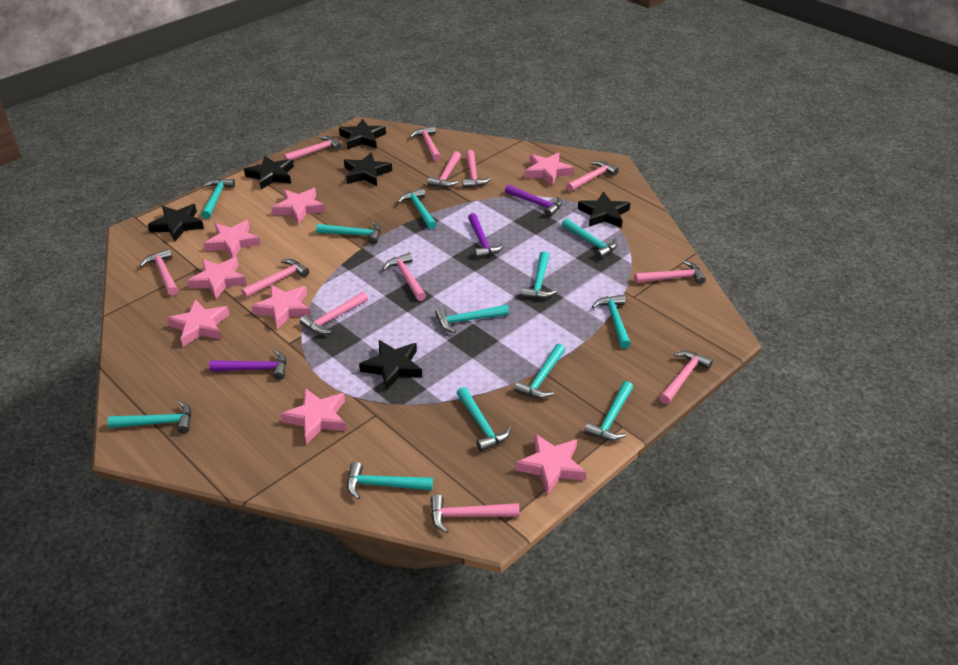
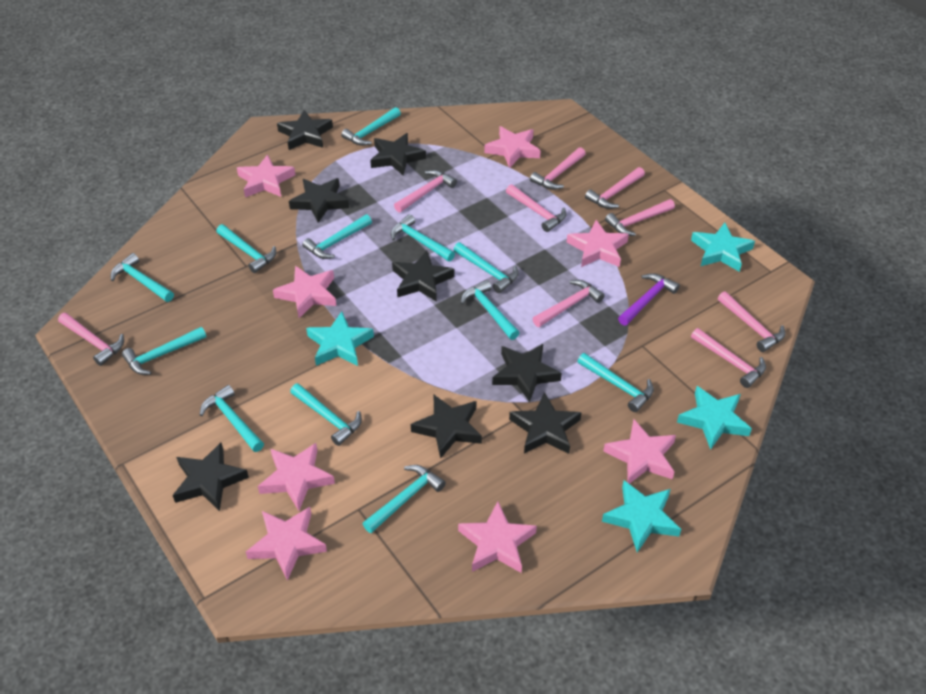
black star: 6 -> 8
pink hammer: 12 -> 9
purple hammer: 3 -> 1
turquoise star: 0 -> 4

